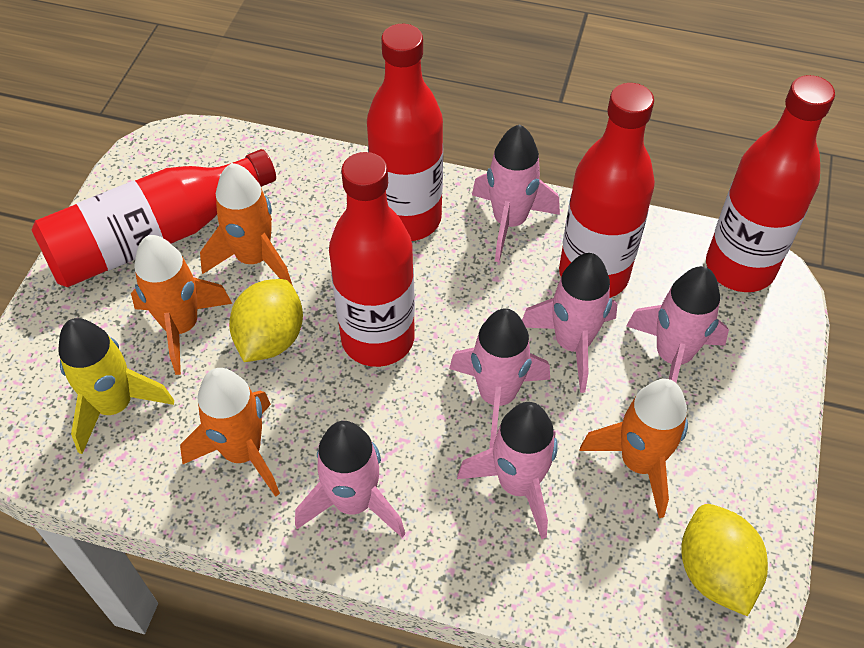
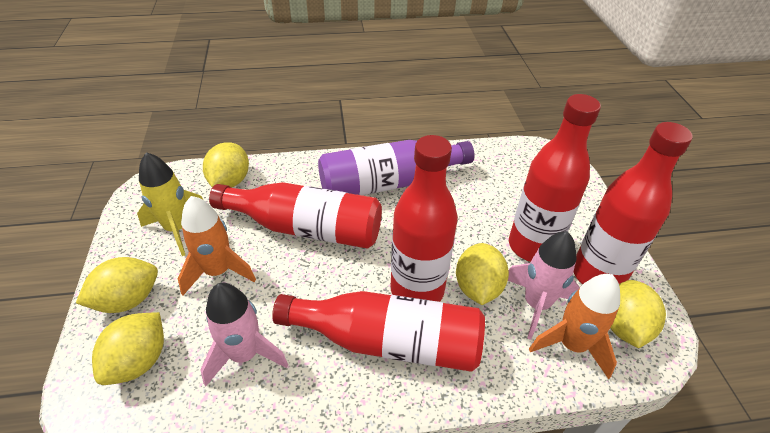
orange rocket: 4 -> 2
pink rocket: 6 -> 2
purple bottle: 0 -> 1
yellow lemon: 2 -> 5

